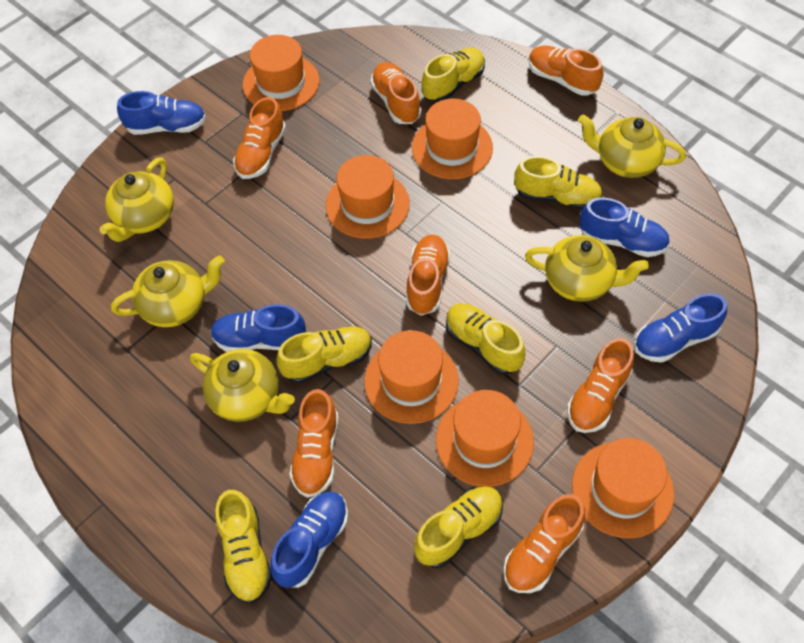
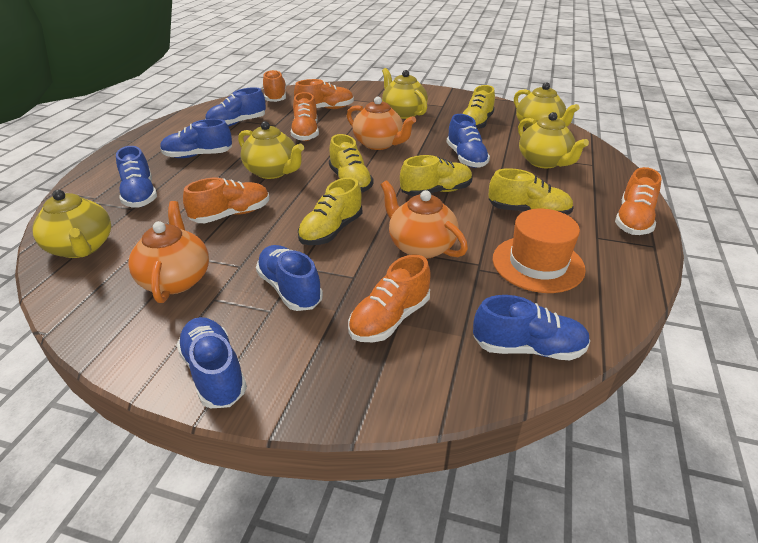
blue shoe: 5 -> 7
orange hat: 6 -> 1
orange shoe: 7 -> 6
orange teapot: 0 -> 3
yellow shoe: 6 -> 5

